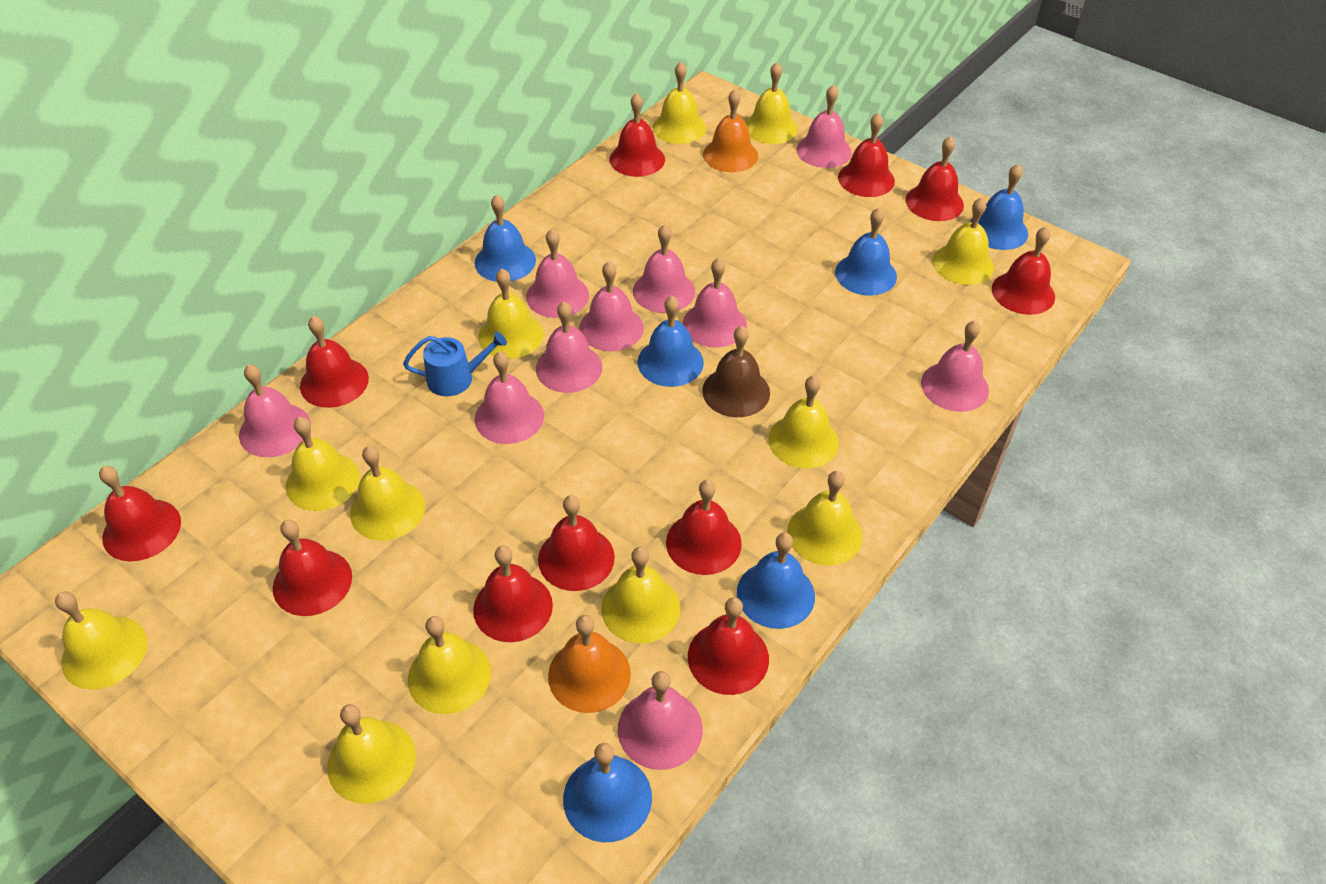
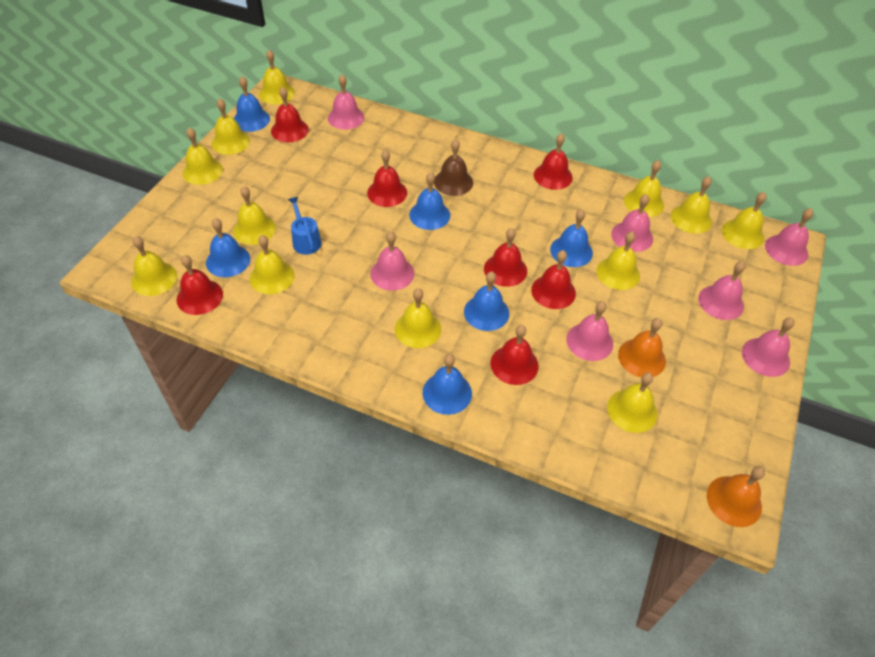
pink bell: 10 -> 7
red bell: 11 -> 7

